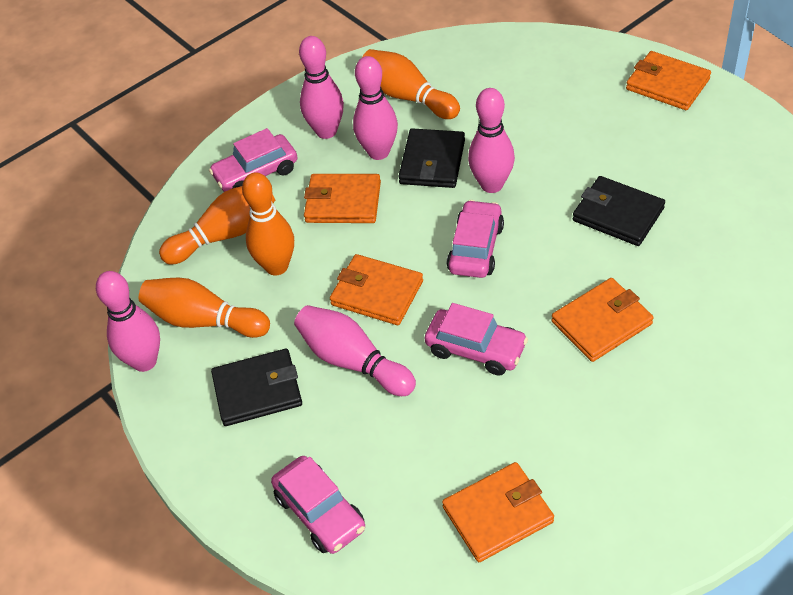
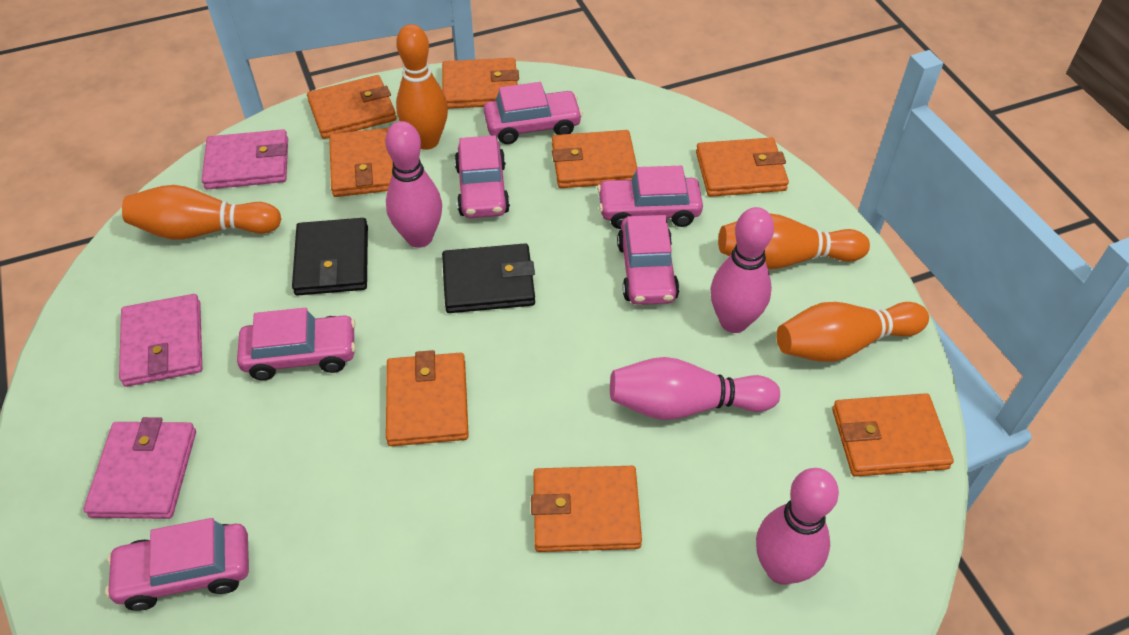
black wallet: 3 -> 2
orange wallet: 5 -> 8
pink bowling pin: 5 -> 4
pink car: 4 -> 6
pink wallet: 0 -> 3

